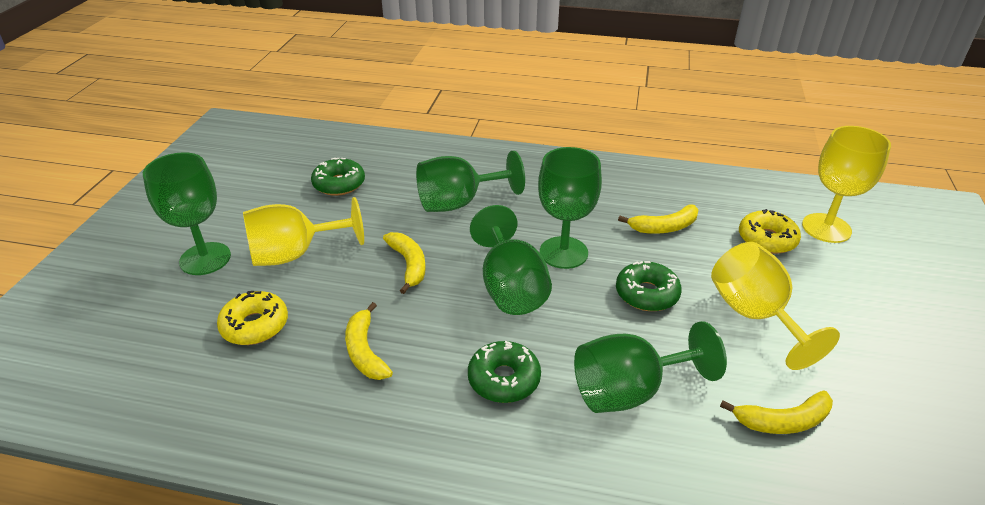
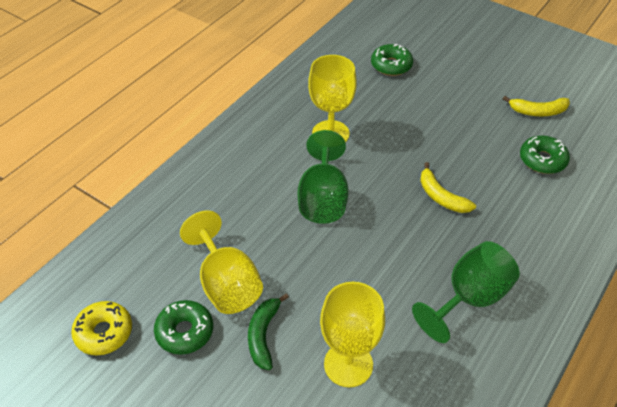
green banana: 0 -> 1
green goblet: 5 -> 2
yellow banana: 4 -> 2
yellow donut: 2 -> 1

